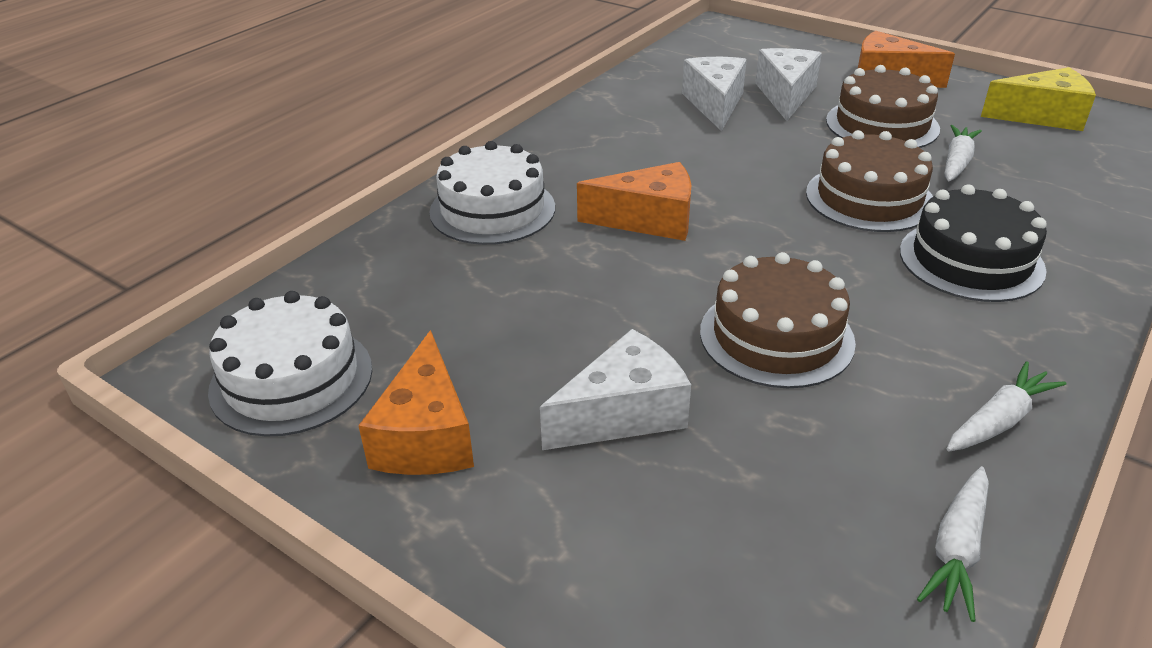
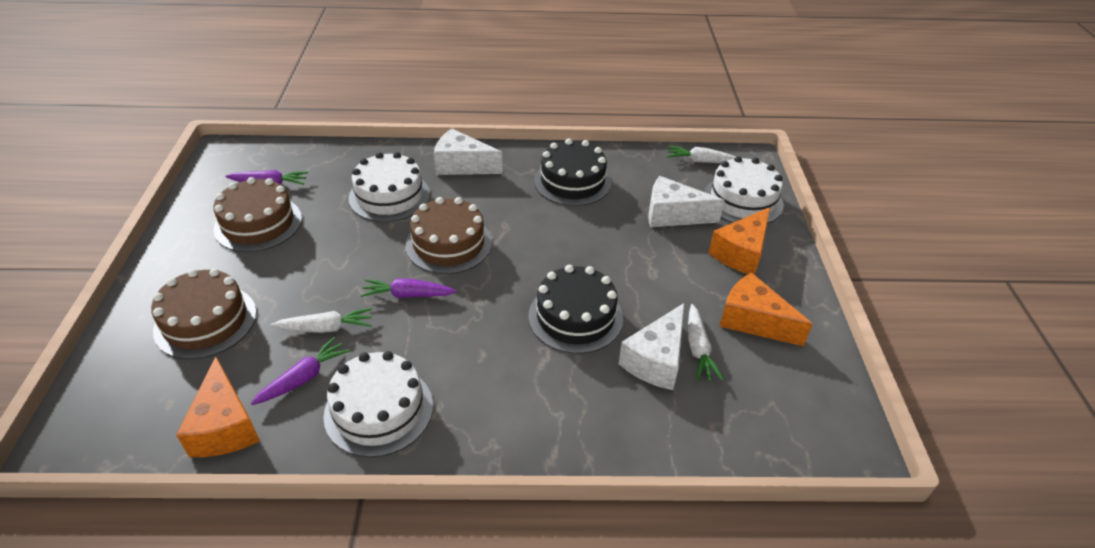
black cake: 1 -> 2
purple carrot: 0 -> 3
white cake: 2 -> 3
yellow cheese: 1 -> 0

